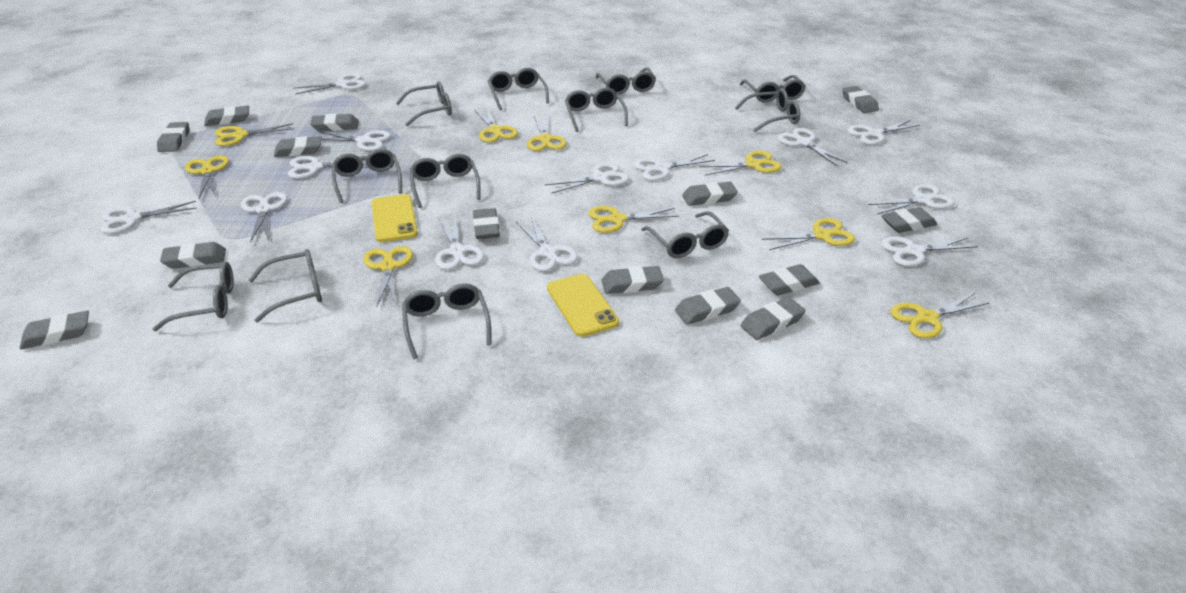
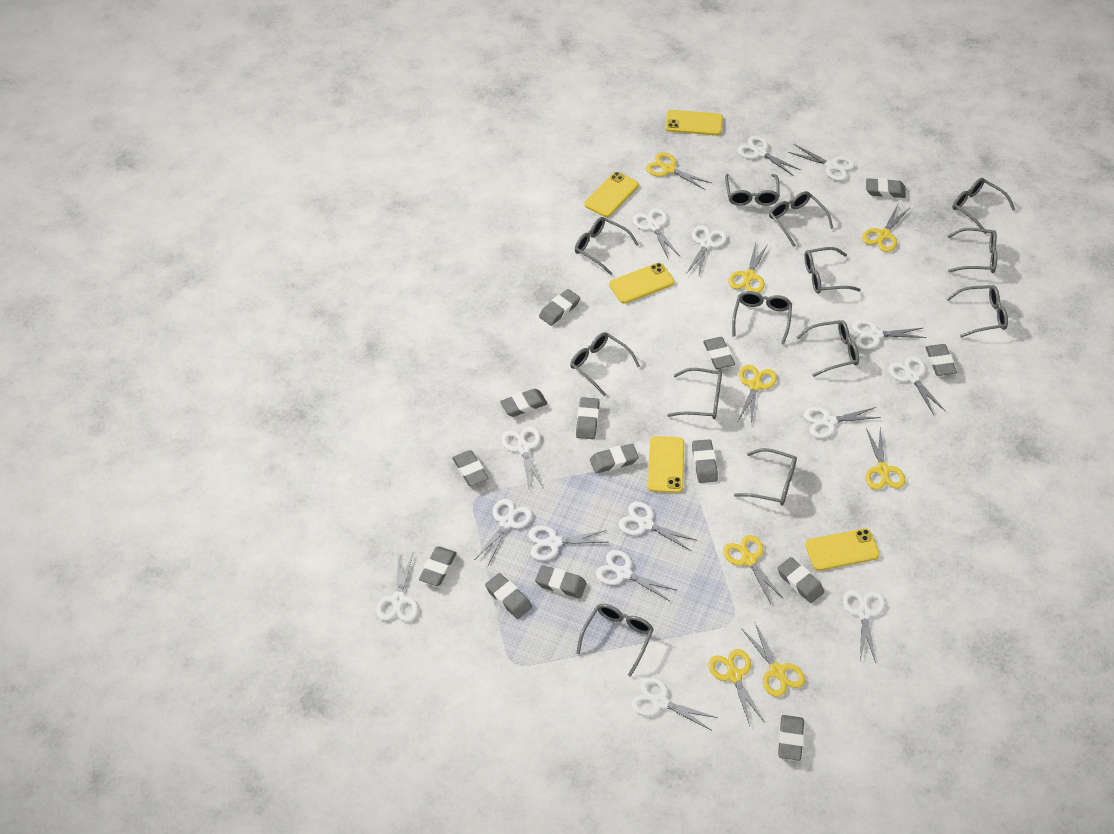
grey glasses: 12 -> 13
white scissors: 13 -> 15
yellow phone: 2 -> 5
yellow scissors: 9 -> 8

